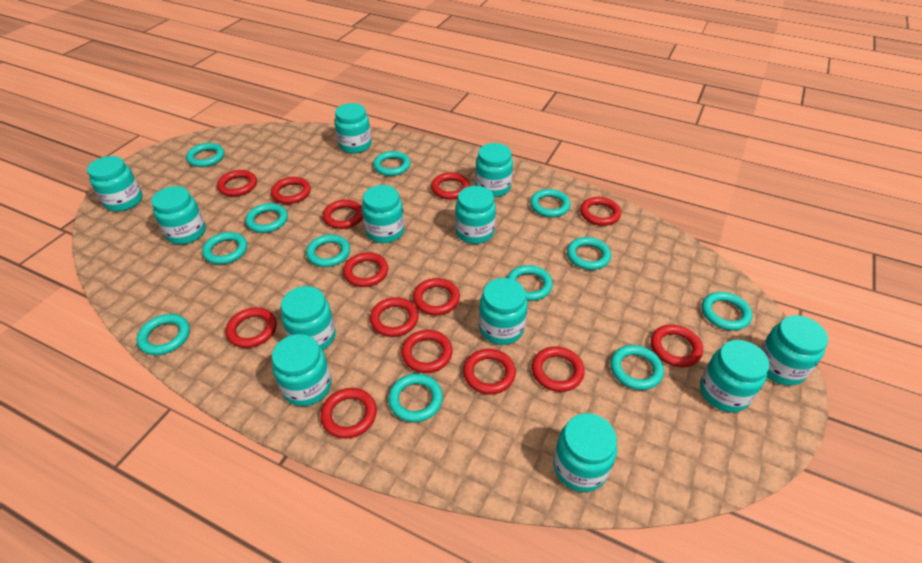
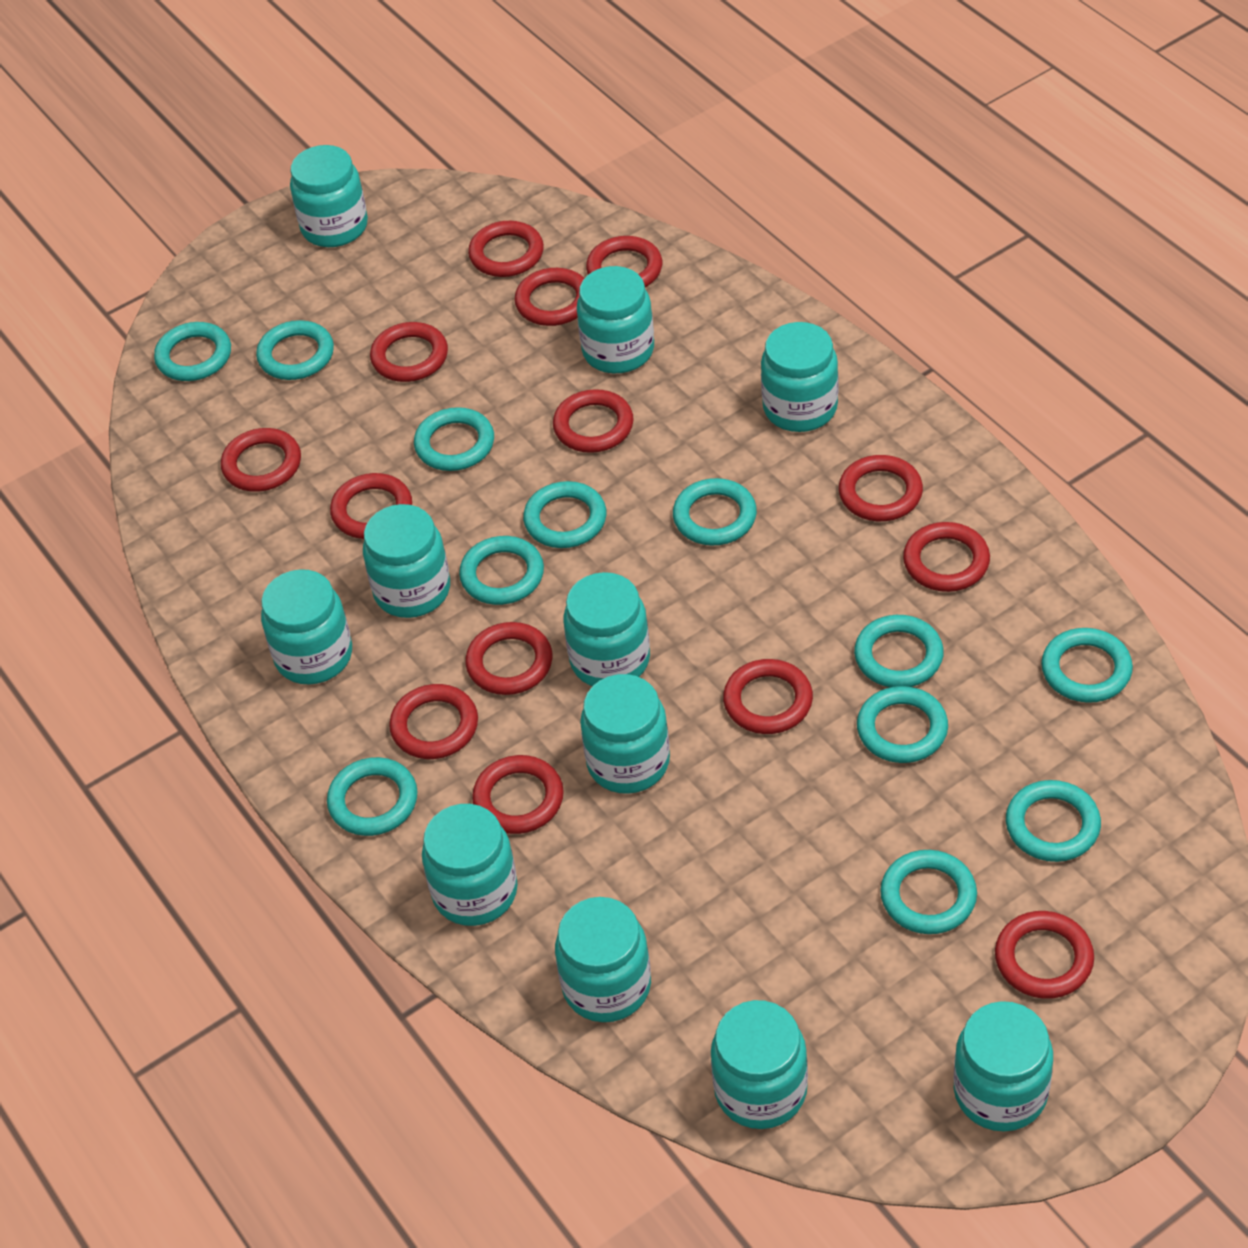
turquoise jar: 12 -> 11

